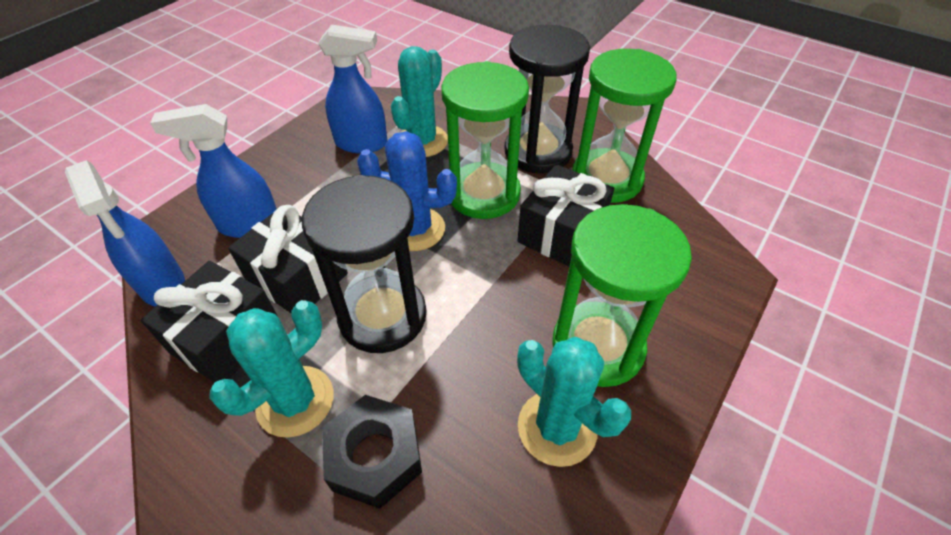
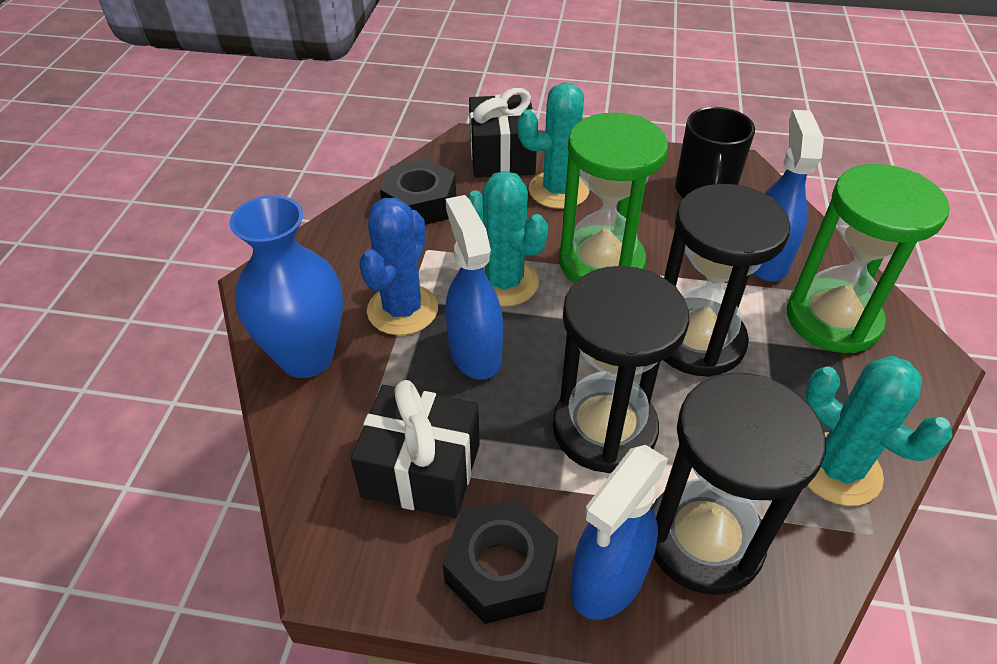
black gift: 3 -> 2
black hourglass: 2 -> 3
black mug: 0 -> 1
black nut: 1 -> 2
blue vase: 0 -> 1
green hourglass: 3 -> 2

